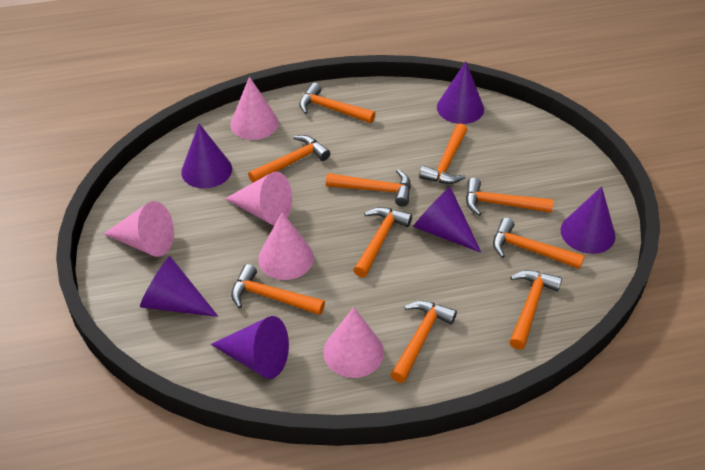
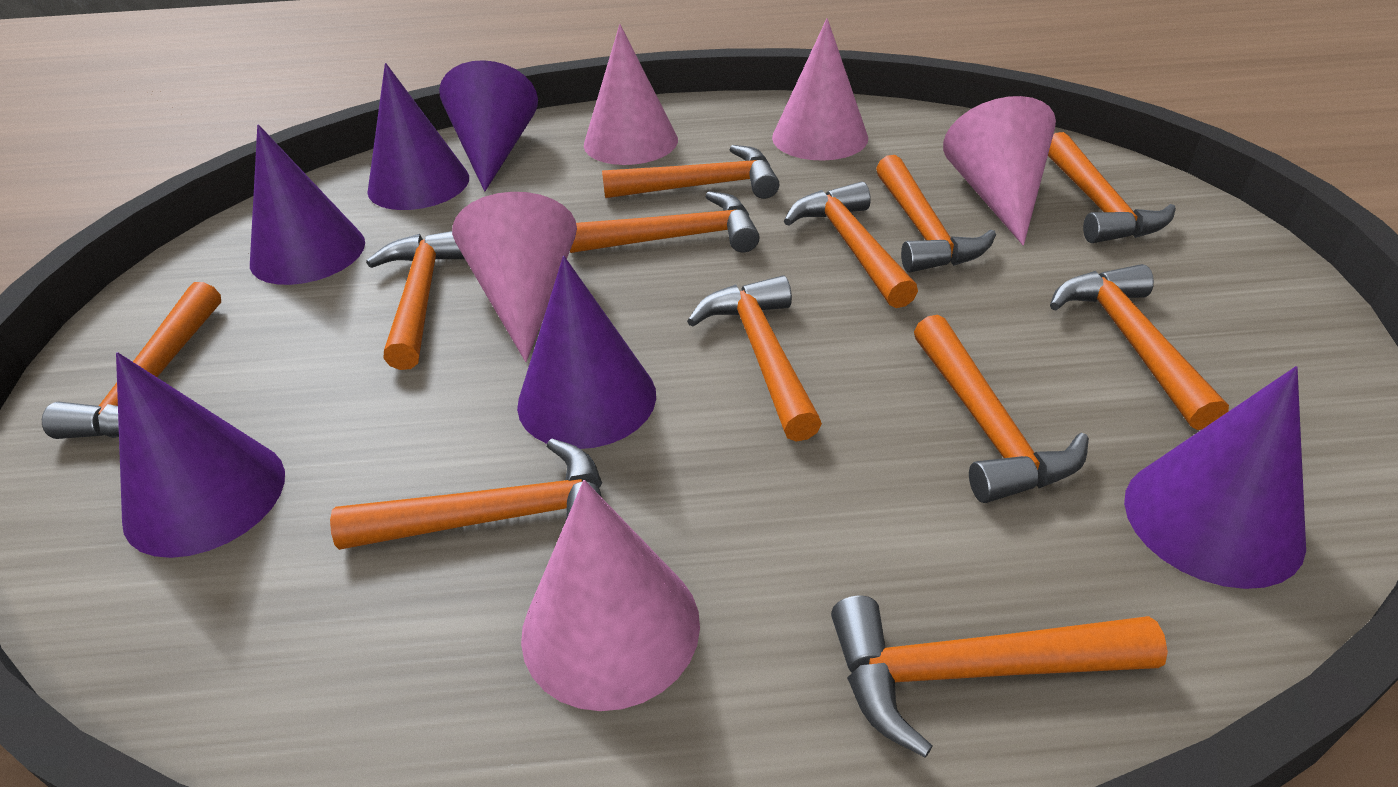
orange hammer: 10 -> 12

